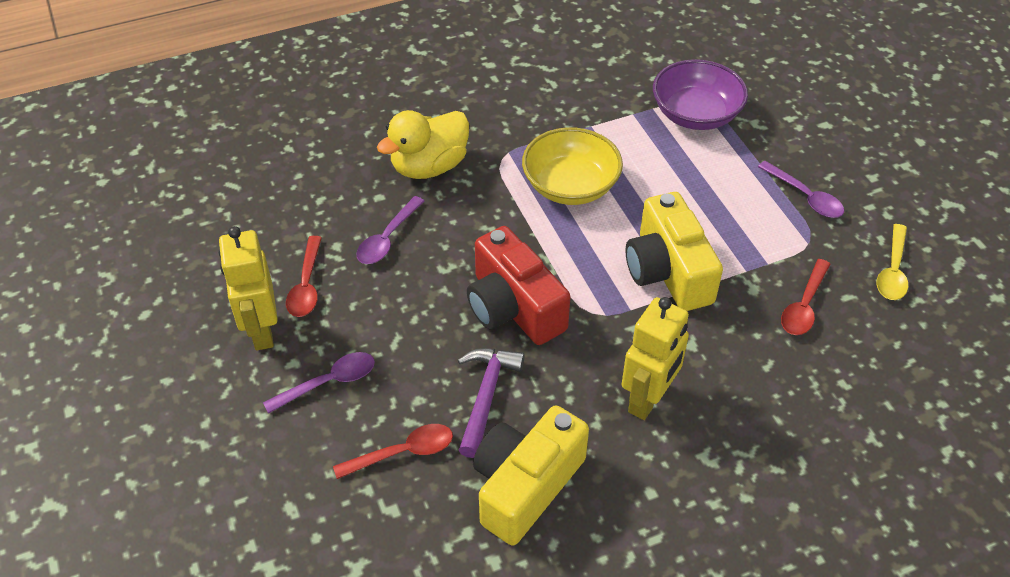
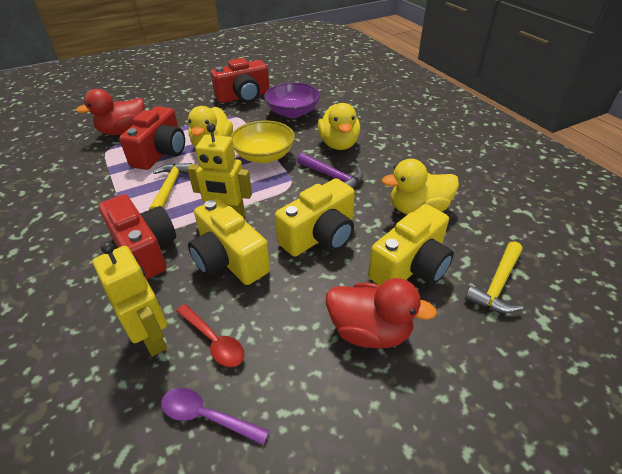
purple spoon: 3 -> 1
red camera: 1 -> 3
red duck: 0 -> 2
red spoon: 3 -> 1
yellow camera: 2 -> 3
yellow duck: 1 -> 3
yellow hammer: 0 -> 2
yellow spoon: 1 -> 0

